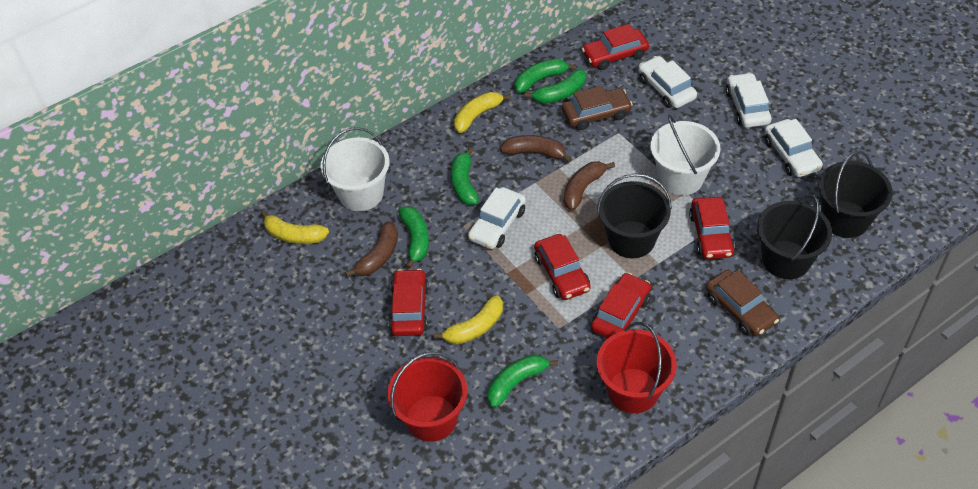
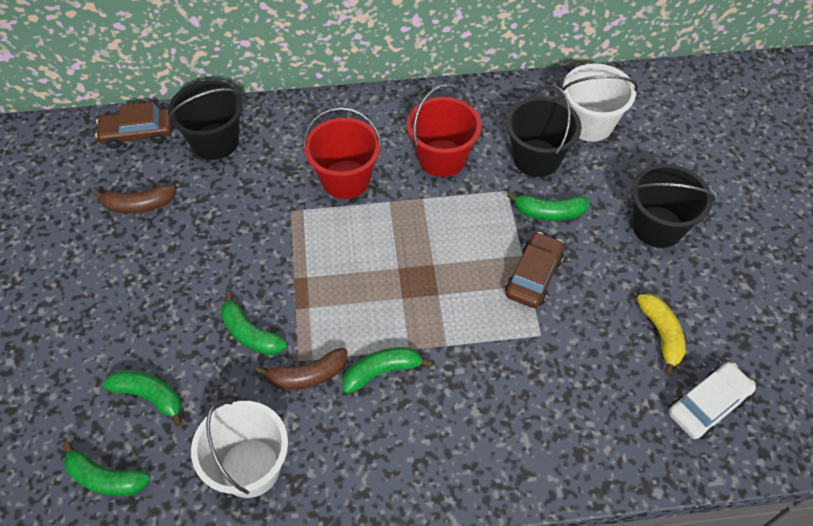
brown banana: 3 -> 2
red car: 5 -> 0
white car: 4 -> 1
yellow banana: 3 -> 1

